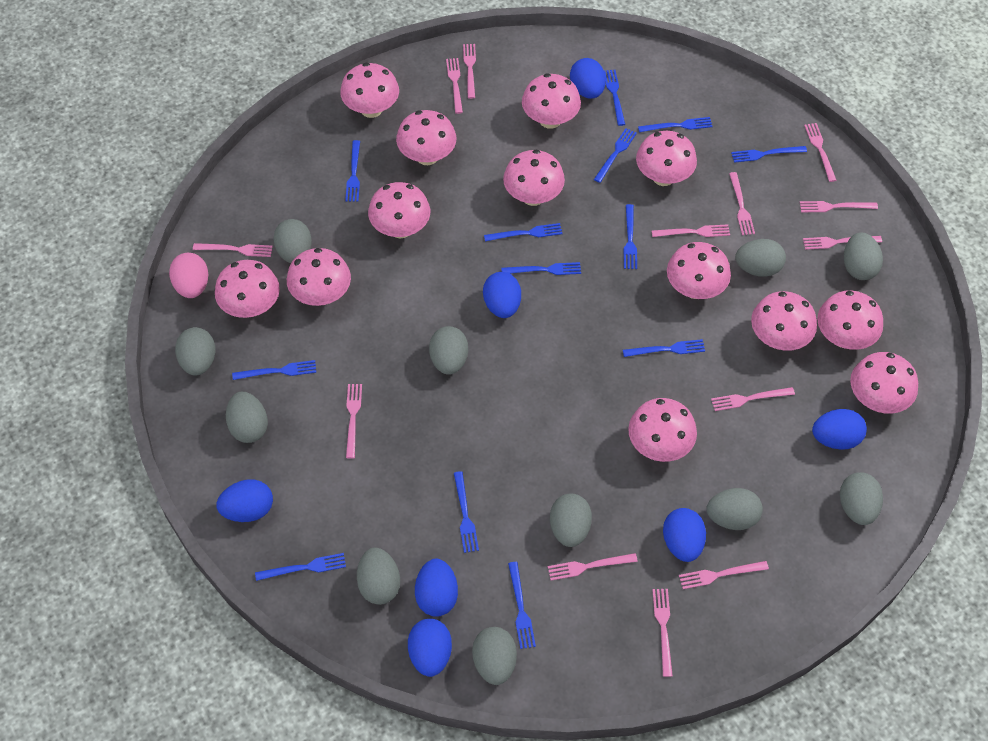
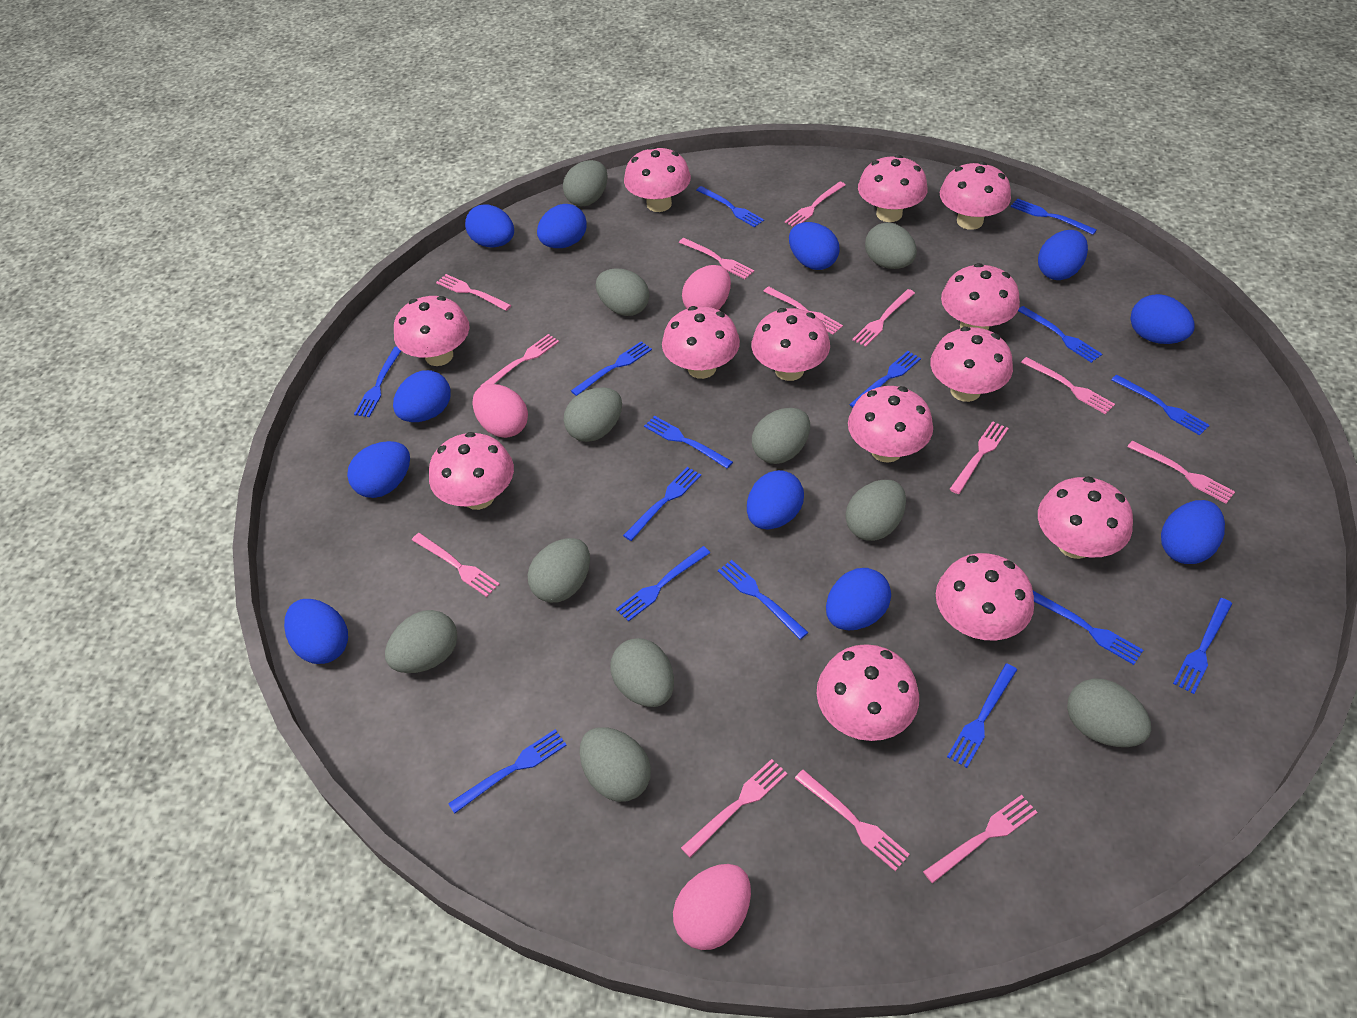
blue egg: 7 -> 11
blue fork: 13 -> 15
pink egg: 1 -> 3

